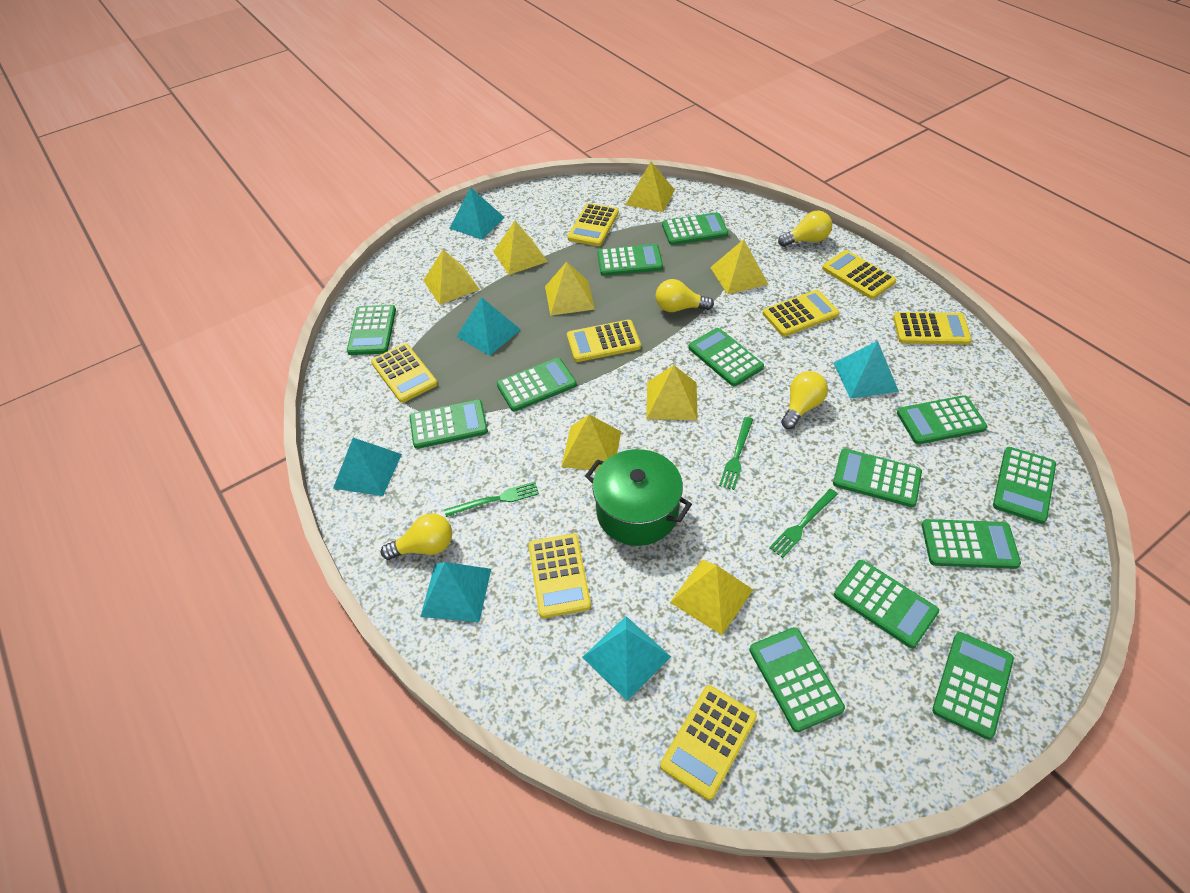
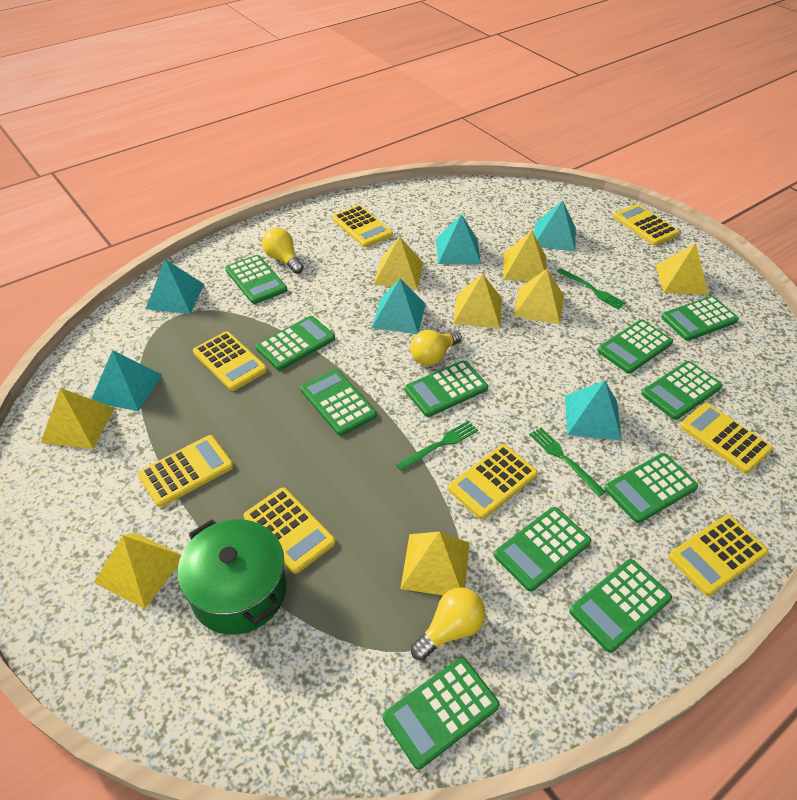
green calculator: 13 -> 11
yellow light bulb: 4 -> 3

